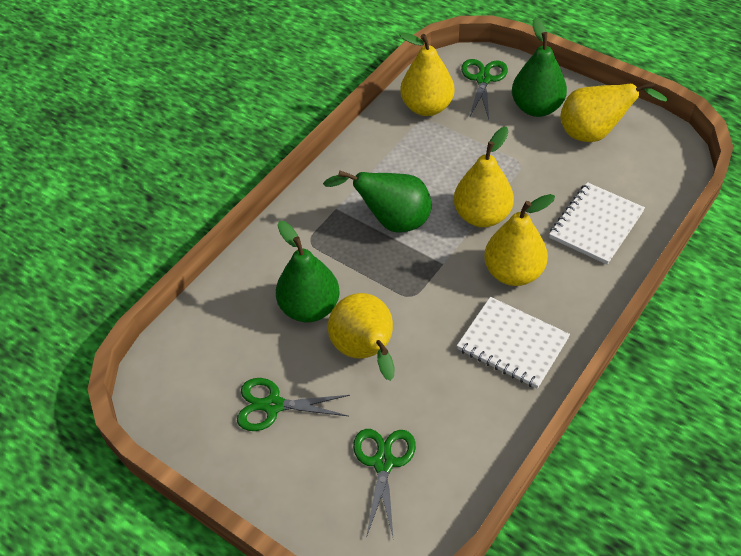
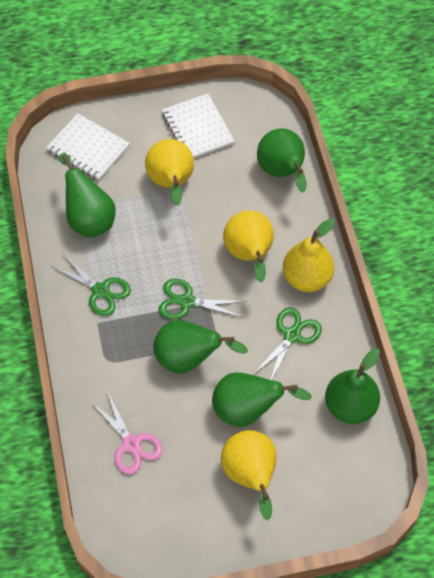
green pear: 3 -> 5
pink scissors: 0 -> 1
yellow pear: 5 -> 4

